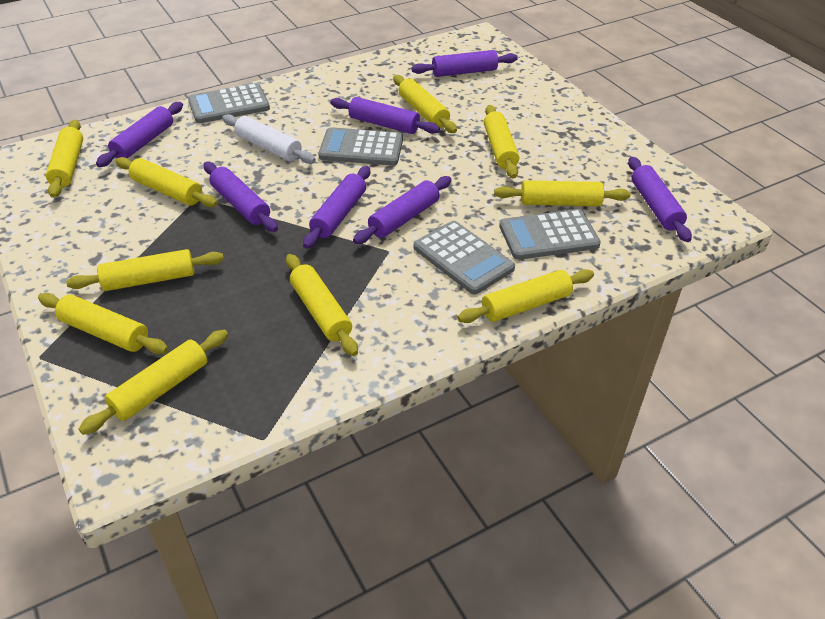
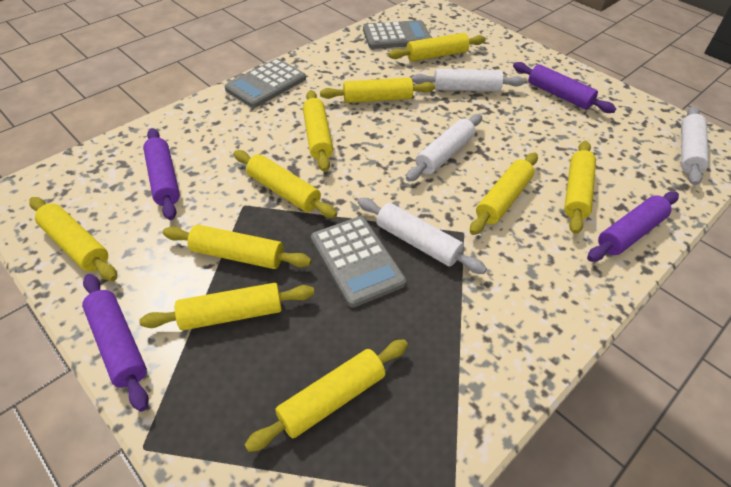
grey calculator: 4 -> 3
purple rolling pin: 7 -> 4
white rolling pin: 1 -> 4

